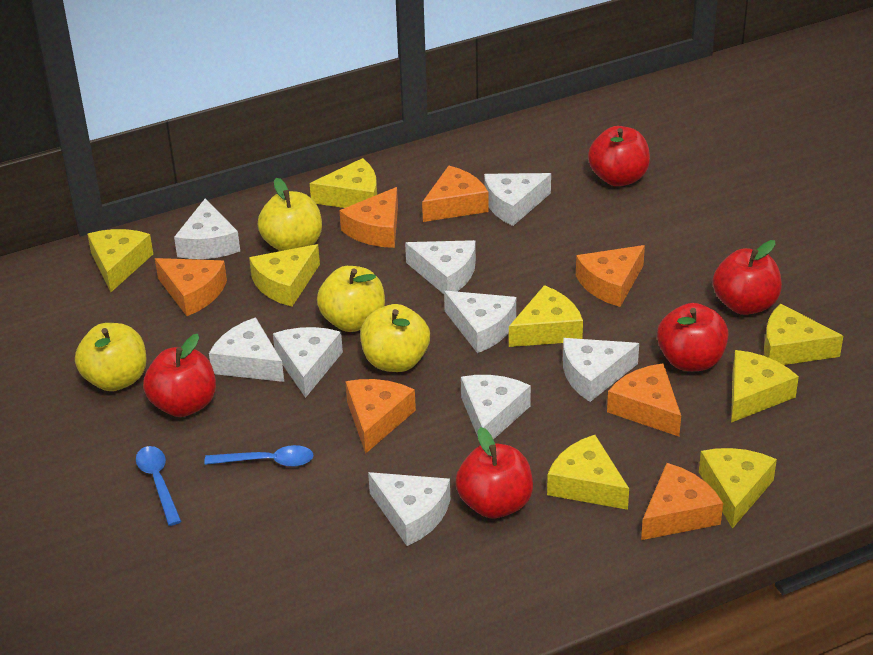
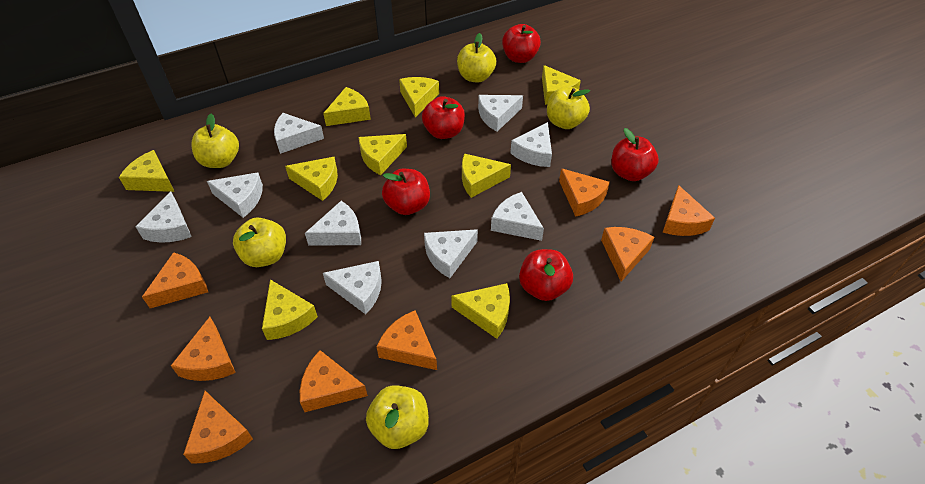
blue spoon: 2 -> 0
orange cheese: 7 -> 8
yellow apple: 4 -> 5
yellow cheese: 8 -> 9

